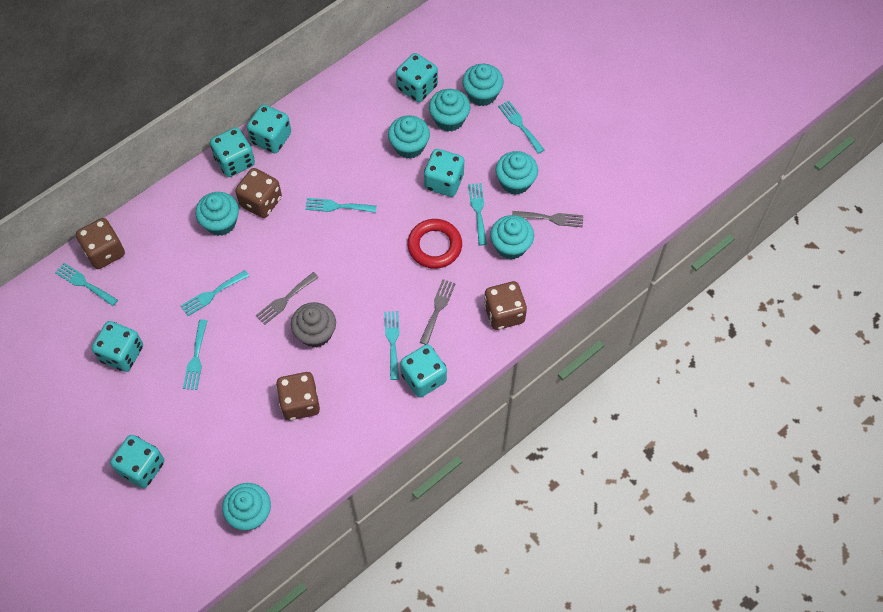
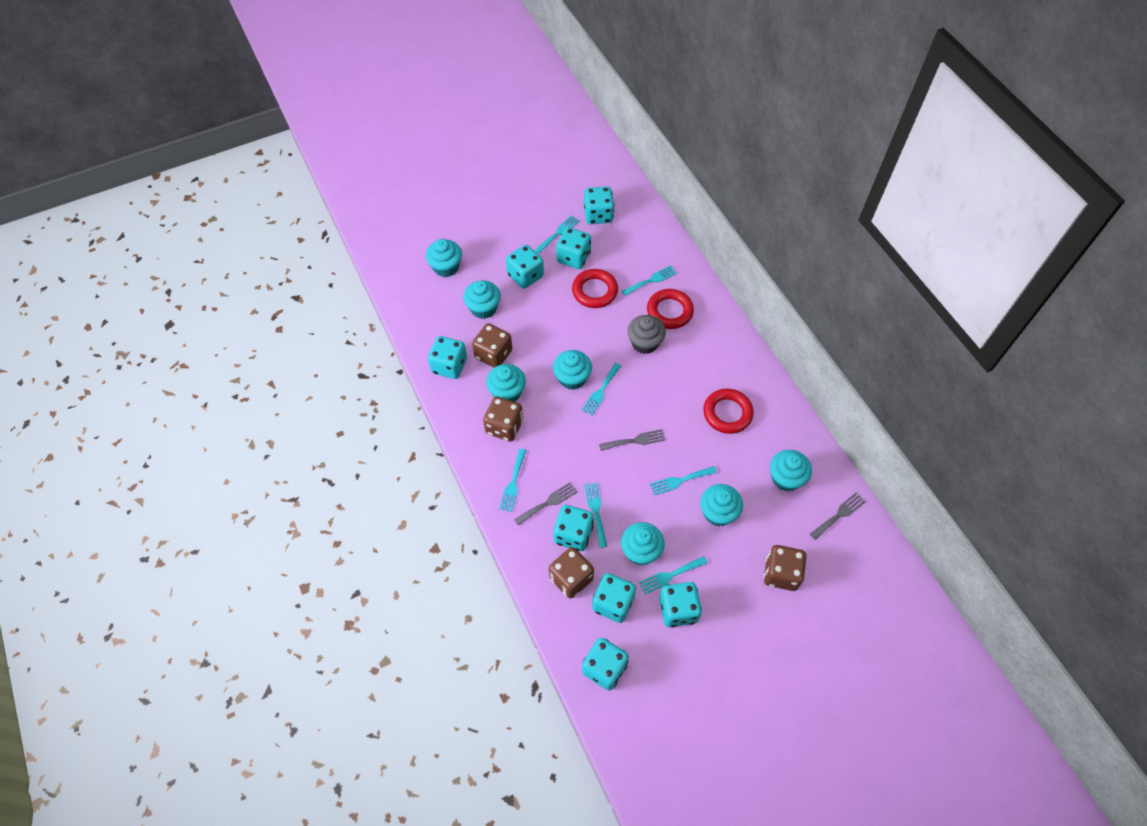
red ring: 1 -> 3
turquoise dice: 7 -> 8

